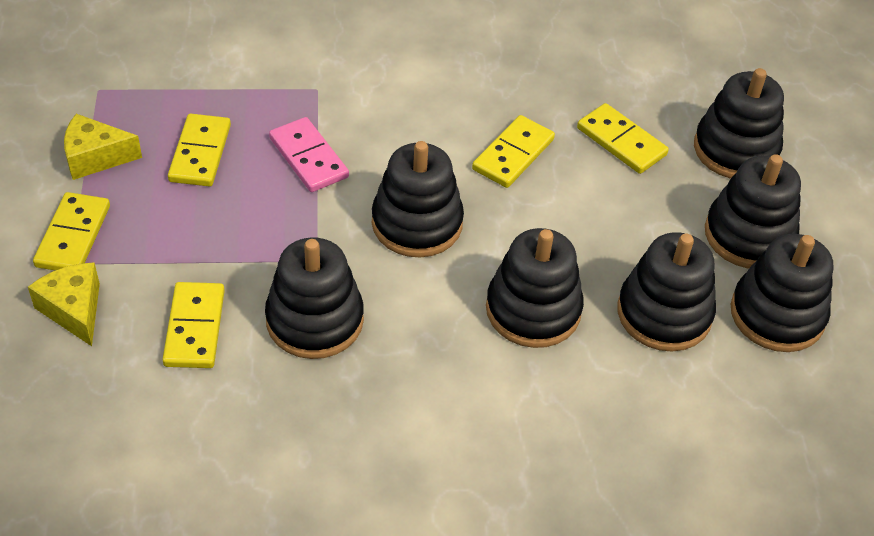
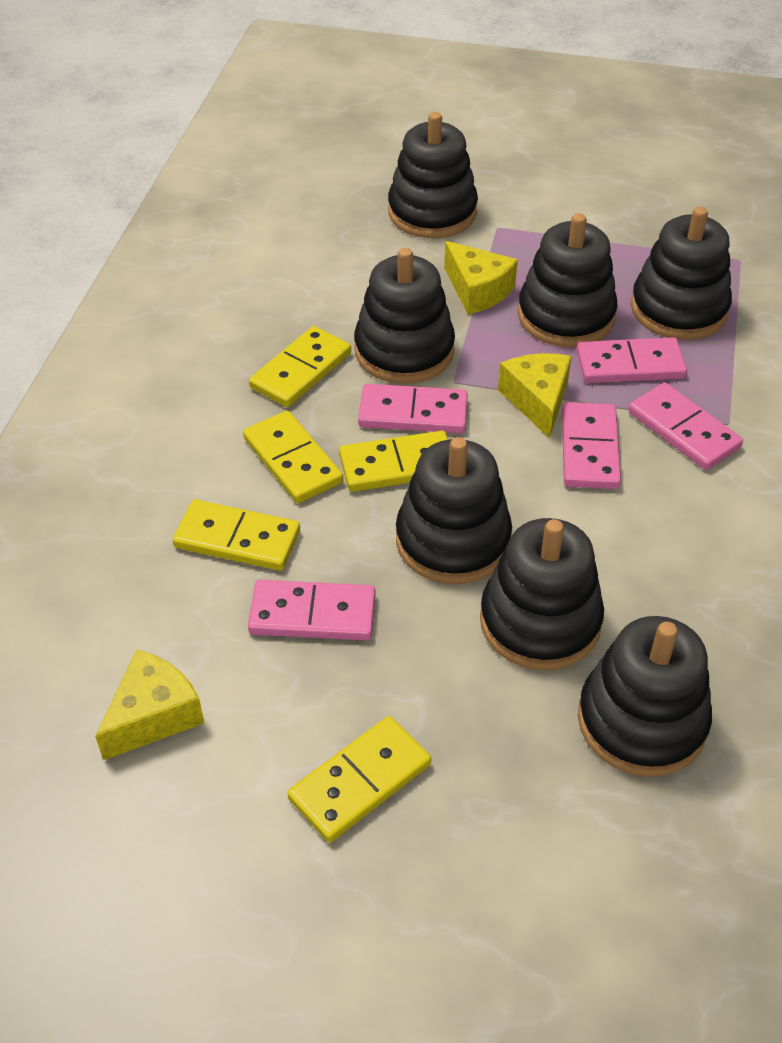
pink domino: 1 -> 5
yellow cheese: 2 -> 3

